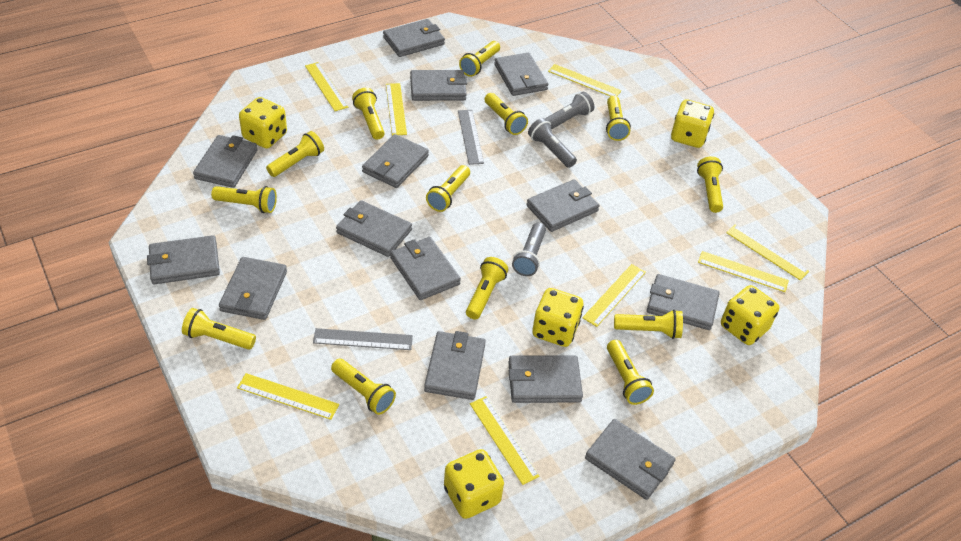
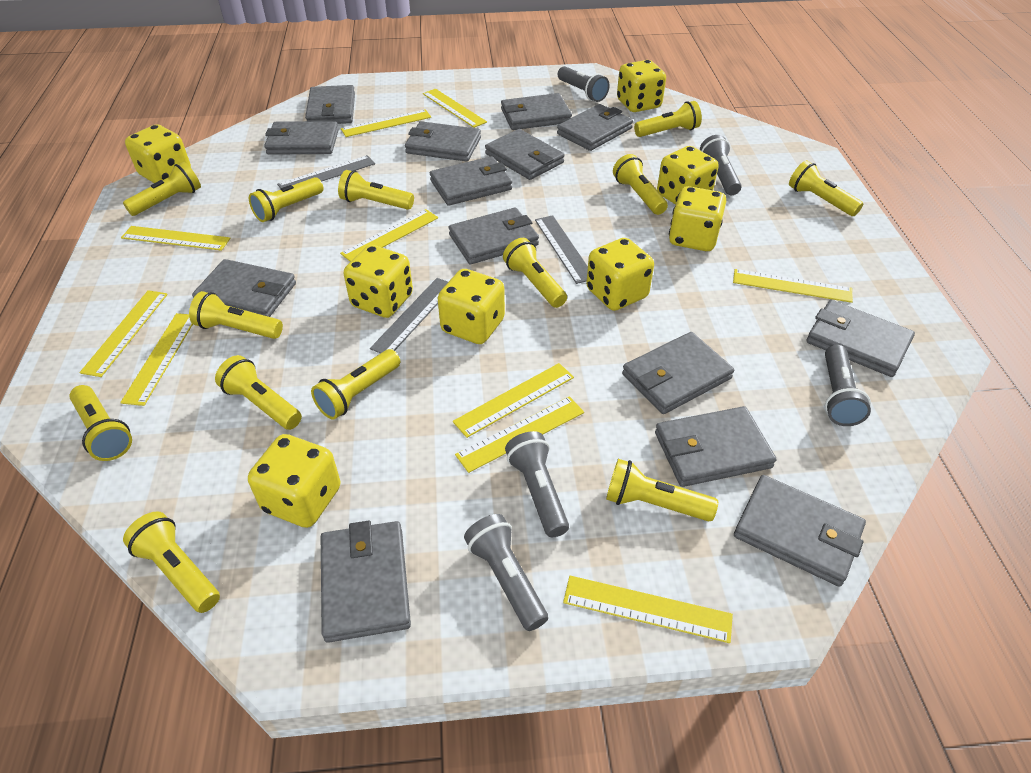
grey flashlight: 3 -> 5
grey ruler: 2 -> 3
yellow dice: 5 -> 8
yellow ruler: 8 -> 10

